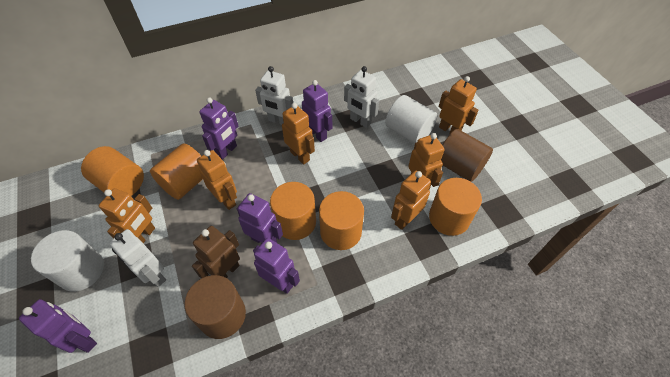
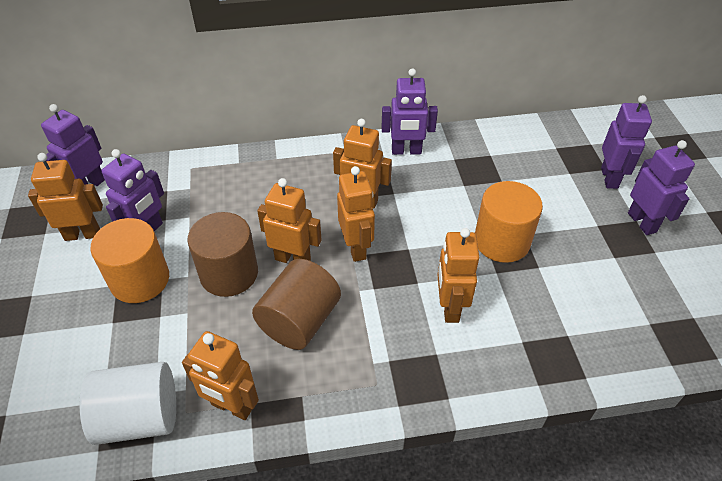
brown robot: 1 -> 0
orange cylinder: 5 -> 2
white cylinder: 2 -> 1
white robot: 3 -> 0

